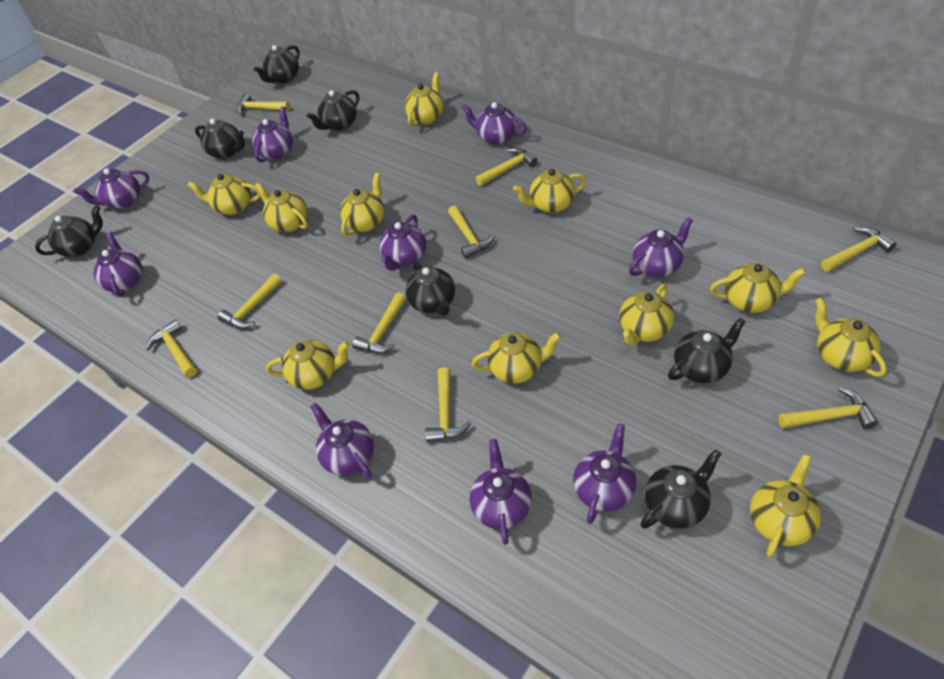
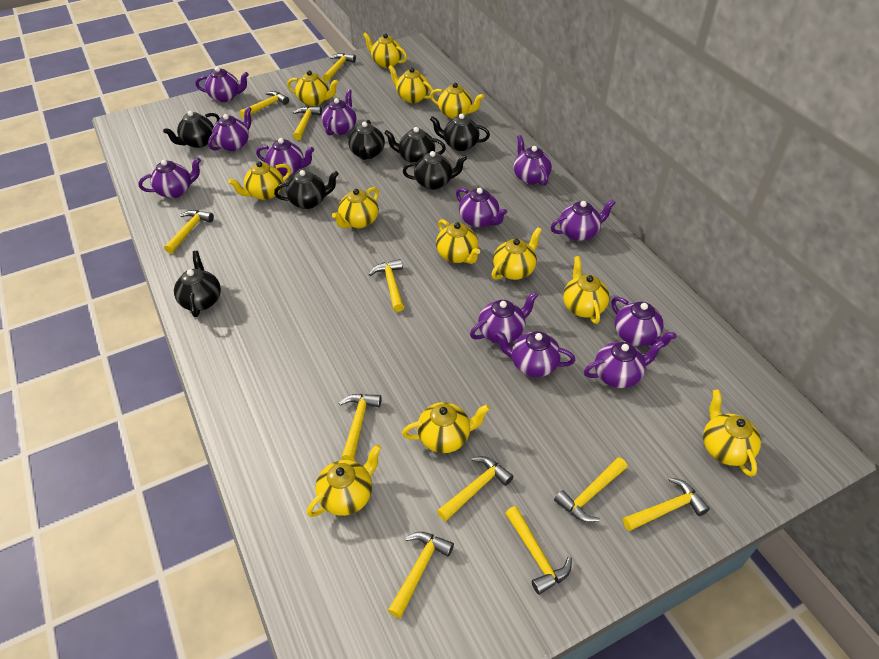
purple teapot: 9 -> 12
yellow hammer: 9 -> 11
yellow teapot: 11 -> 12

